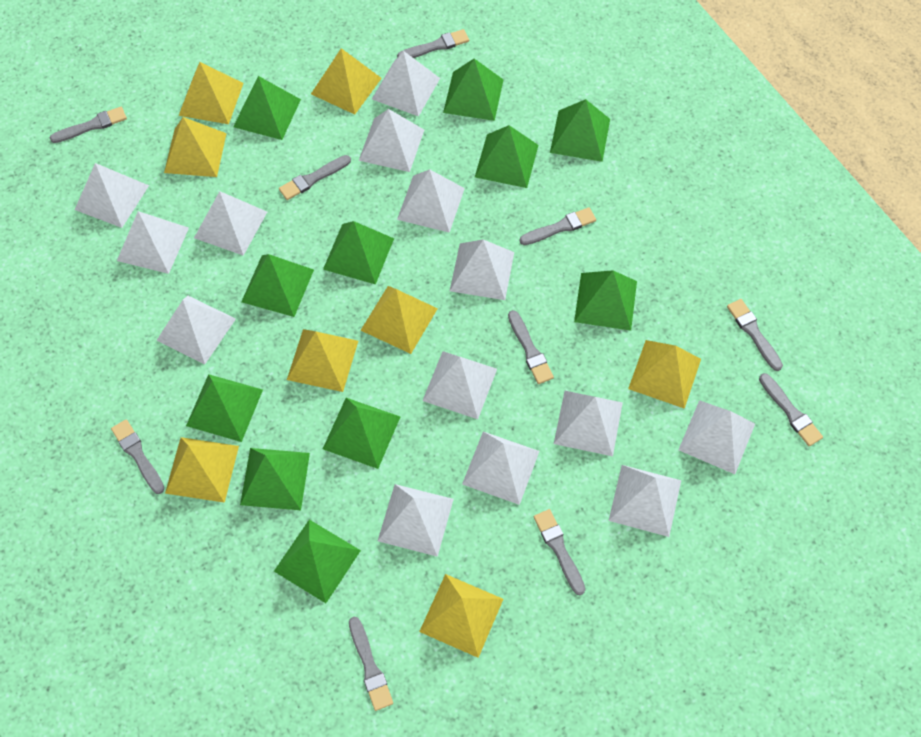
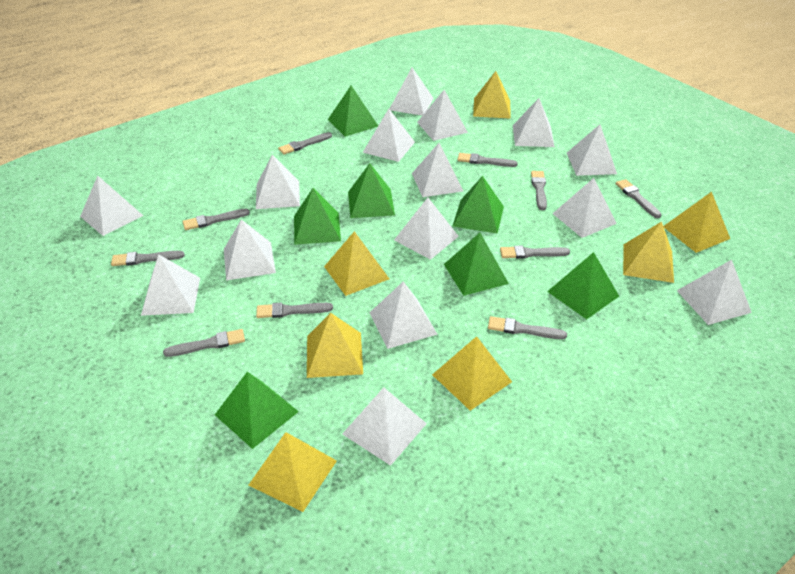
green pyramid: 11 -> 7
white pyramid: 14 -> 15
yellow pyramid: 8 -> 7

